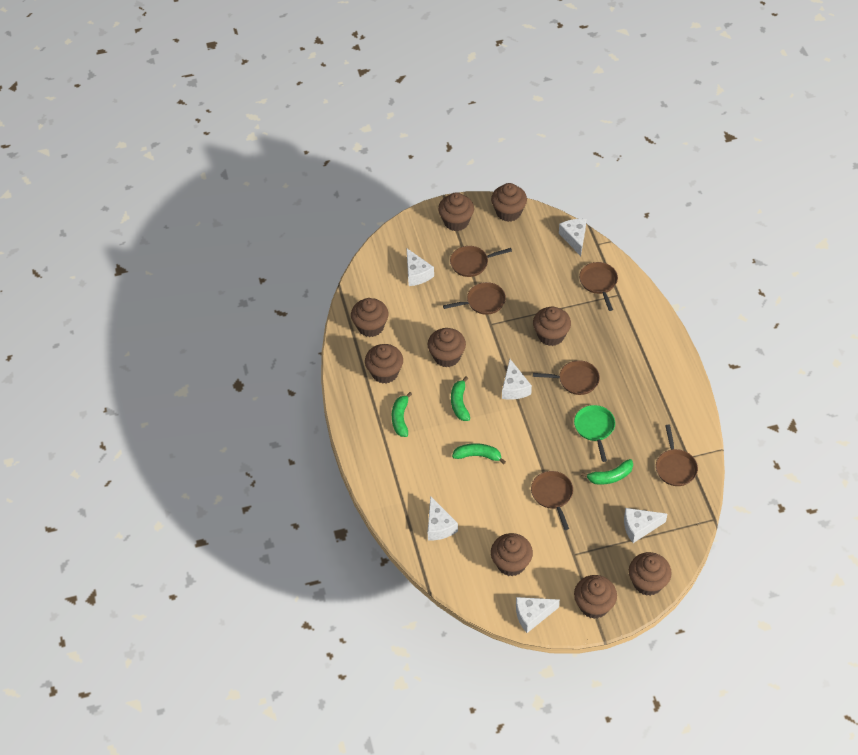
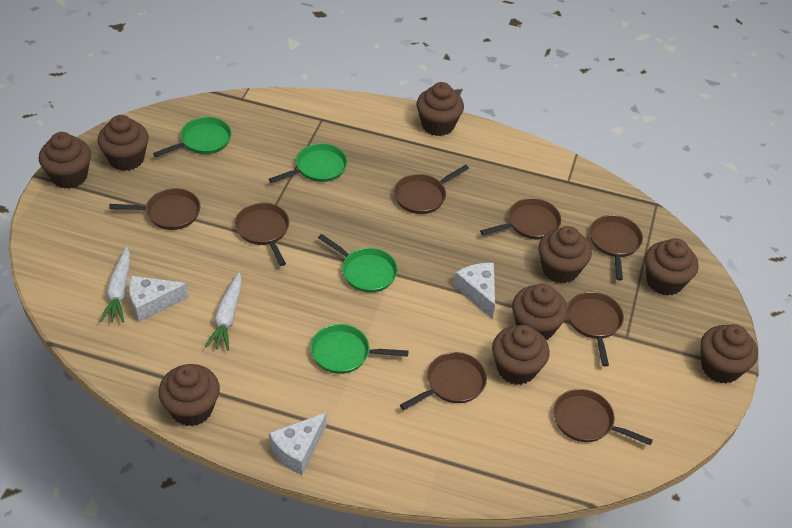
brown pan: 6 -> 8
green banana: 4 -> 0
green pan: 1 -> 4
white carrot: 0 -> 2
white cheese: 6 -> 3

